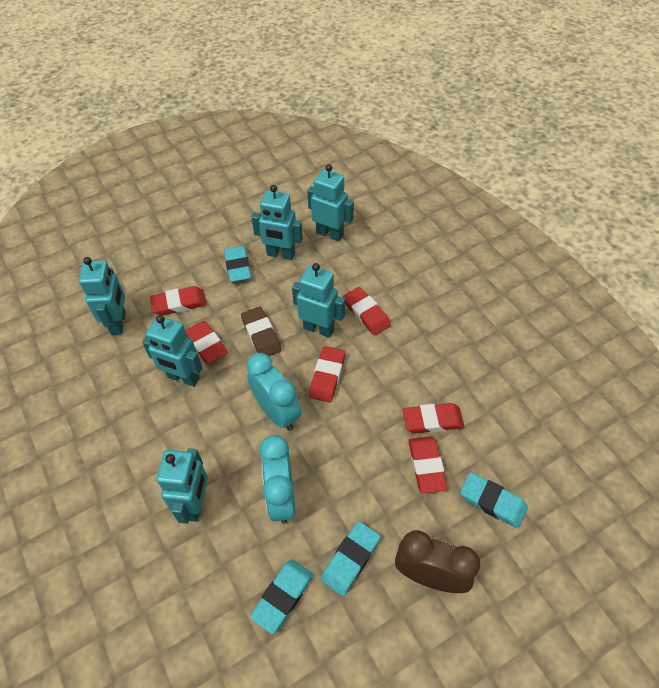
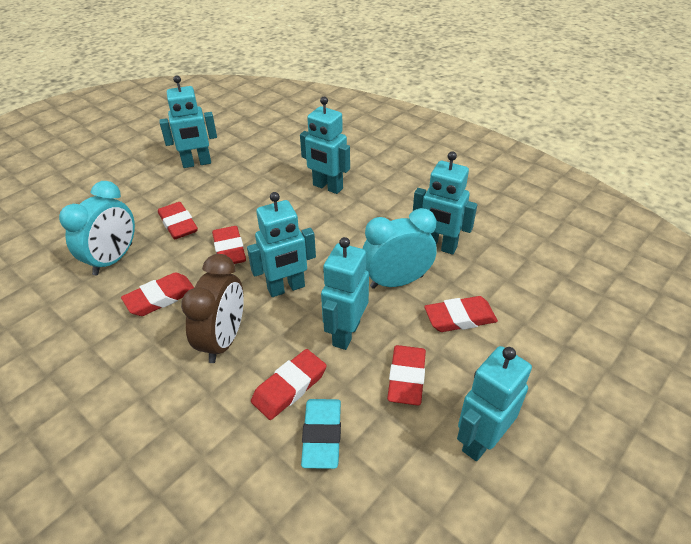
brown eraser: 1 -> 0
turquoise eraser: 4 -> 1

